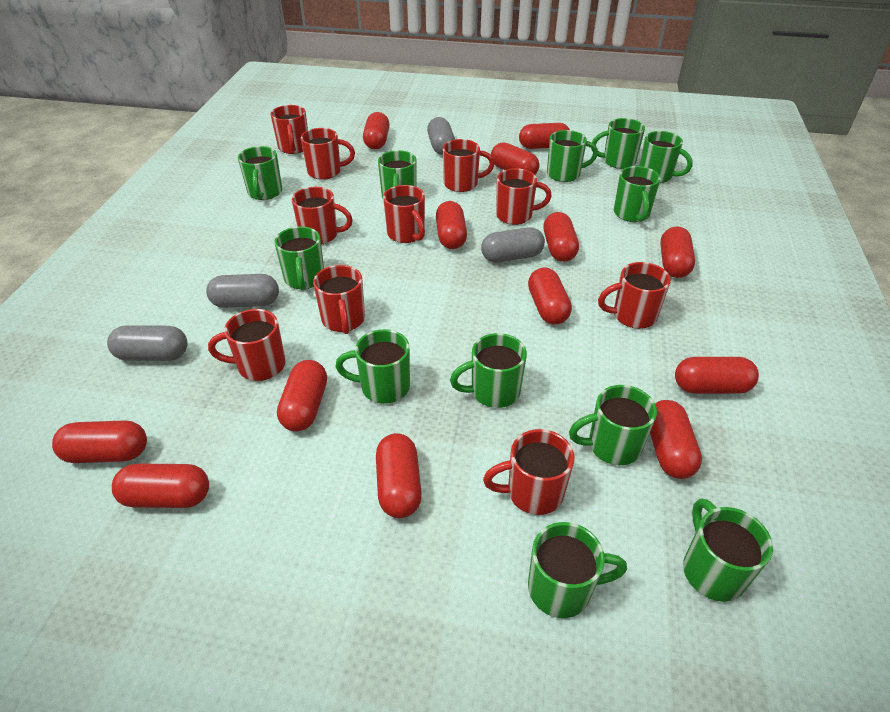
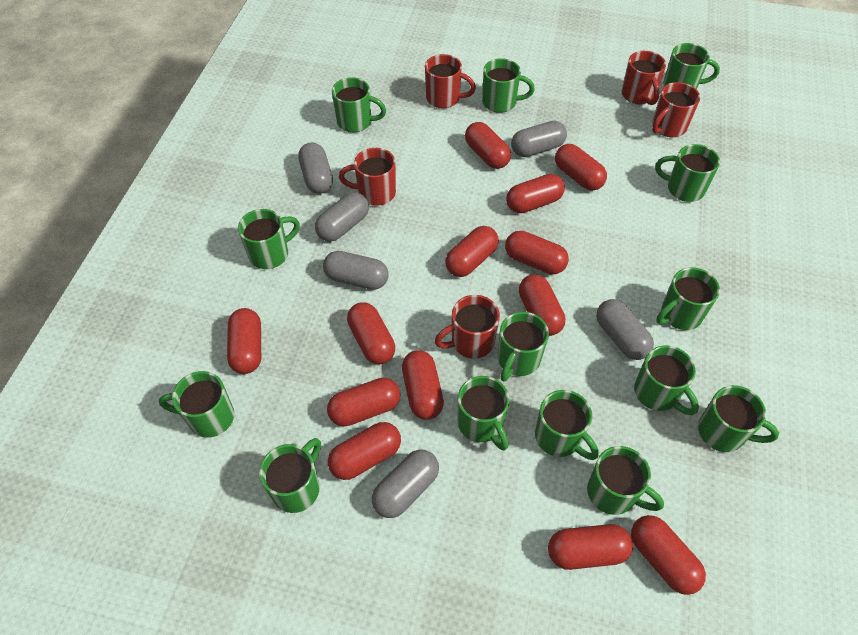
green mug: 12 -> 14
grey capsule: 4 -> 6
red mug: 10 -> 5

